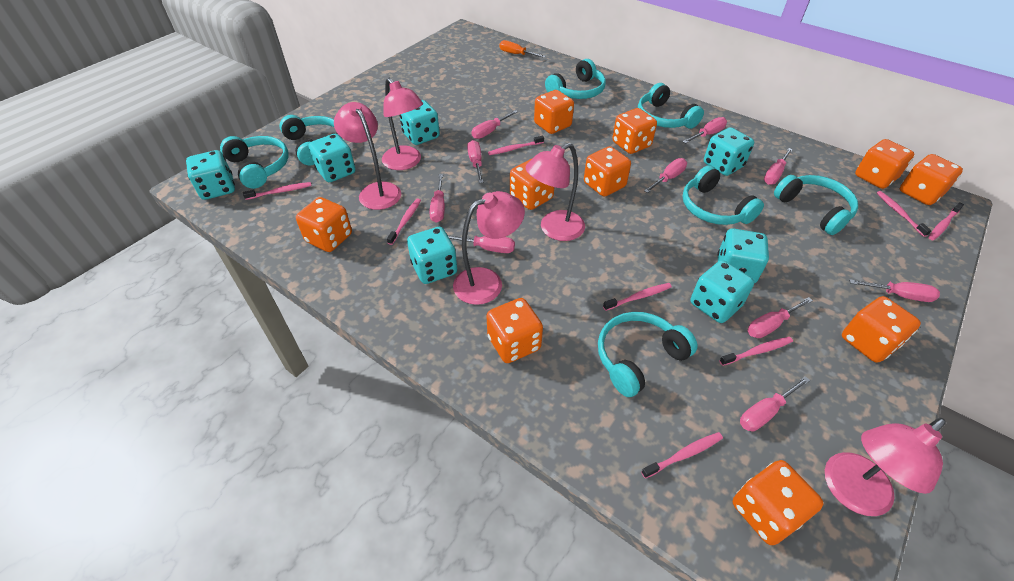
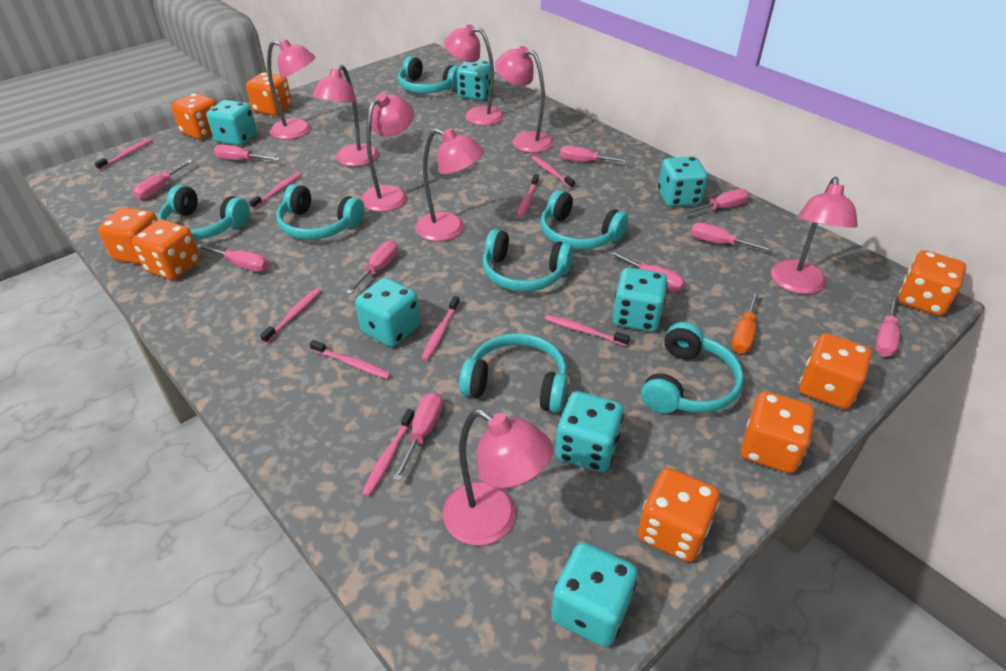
orange dice: 10 -> 8
pink lamp: 5 -> 8
pink toothbrush: 8 -> 9

